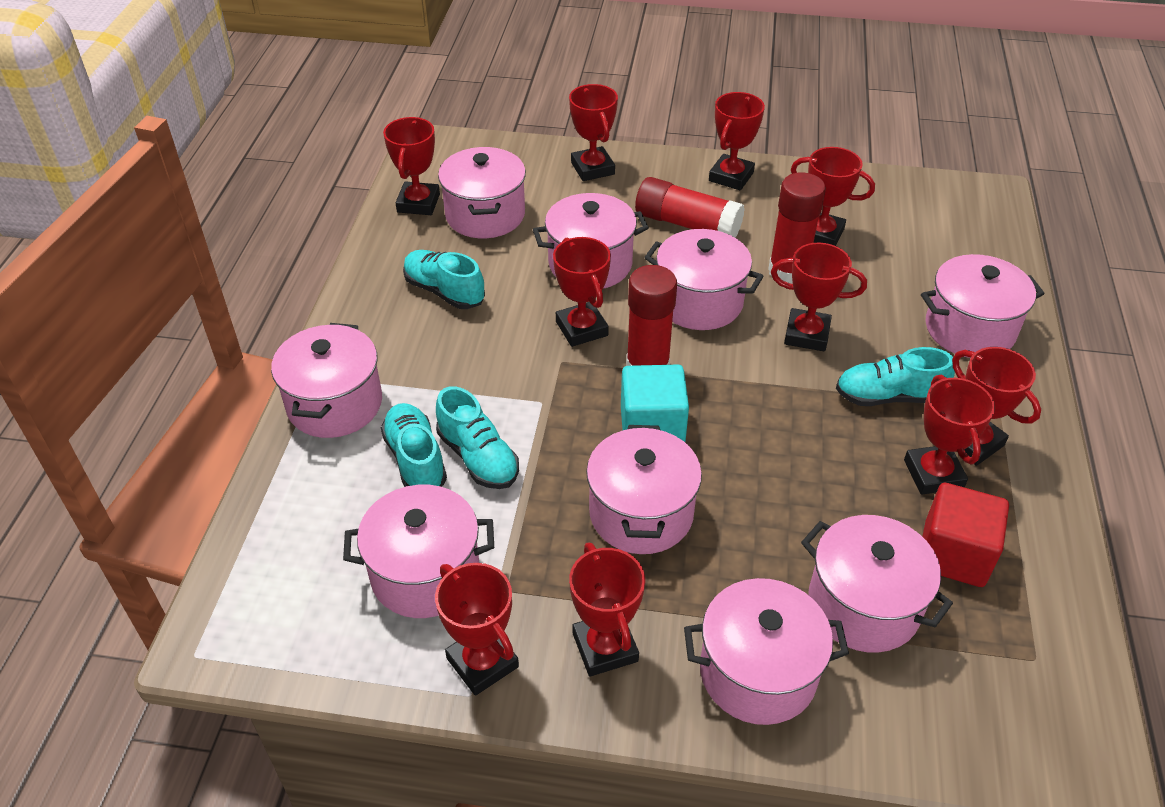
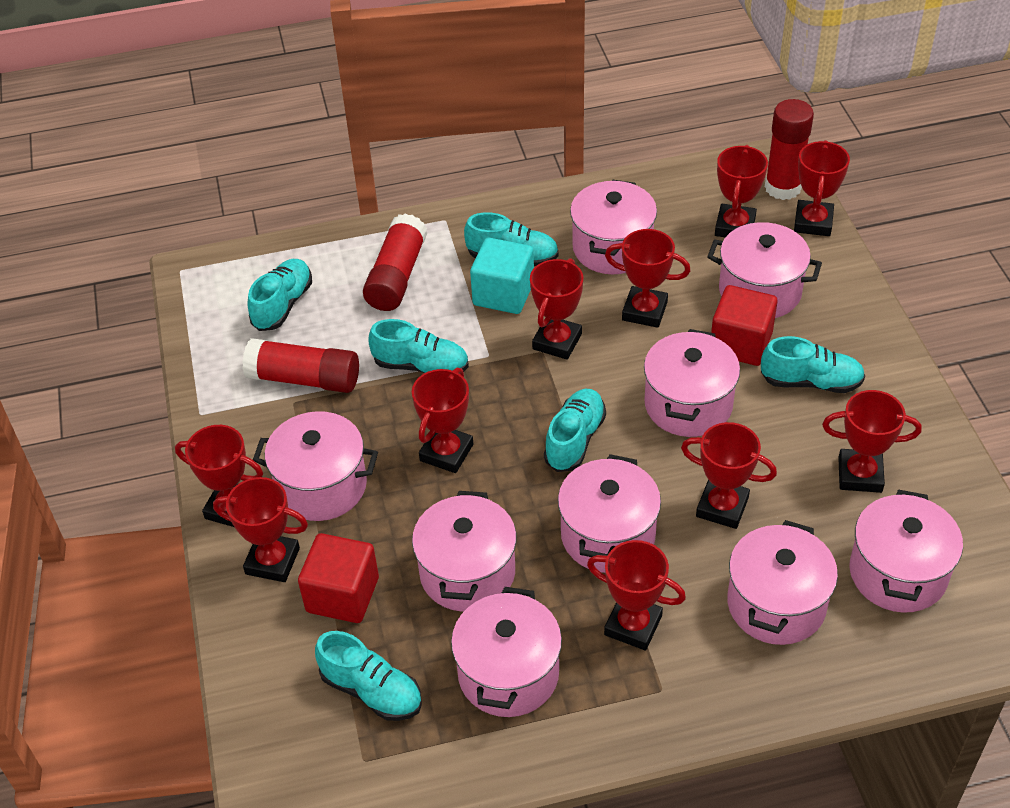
red cube: 1 -> 2
turquoise shoe: 4 -> 6

